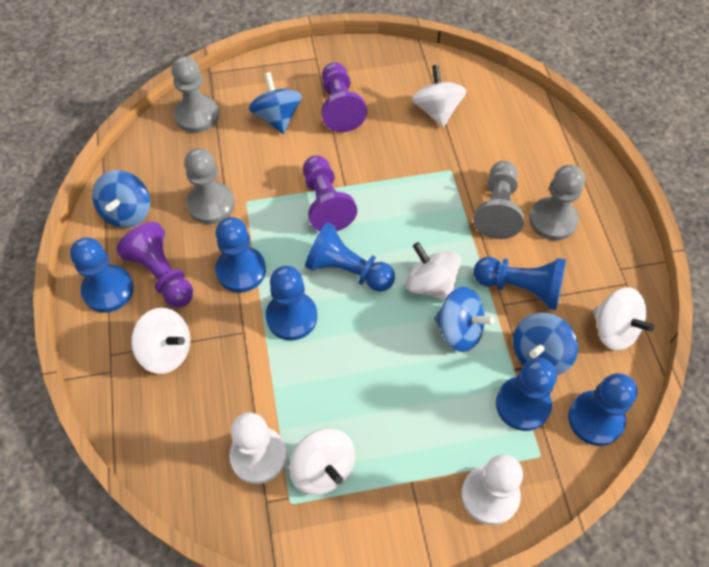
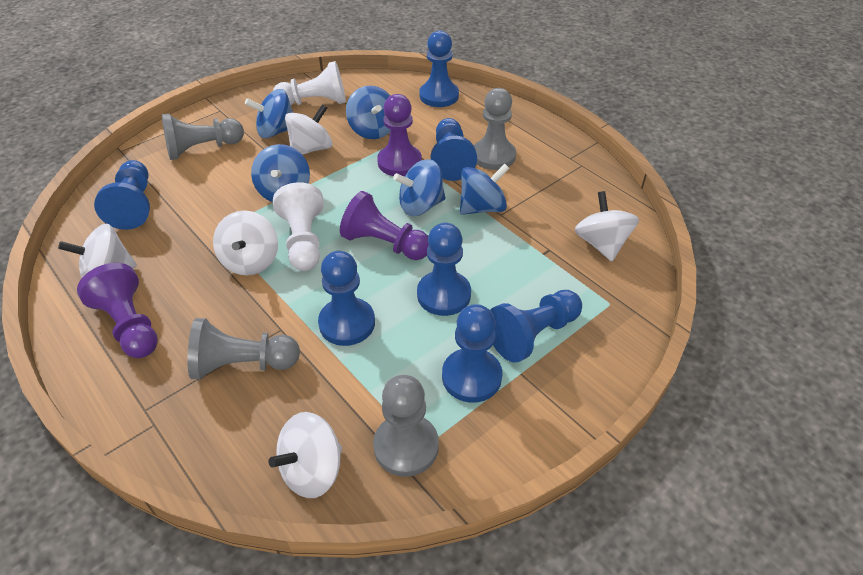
blue spinning top: 4 -> 5

